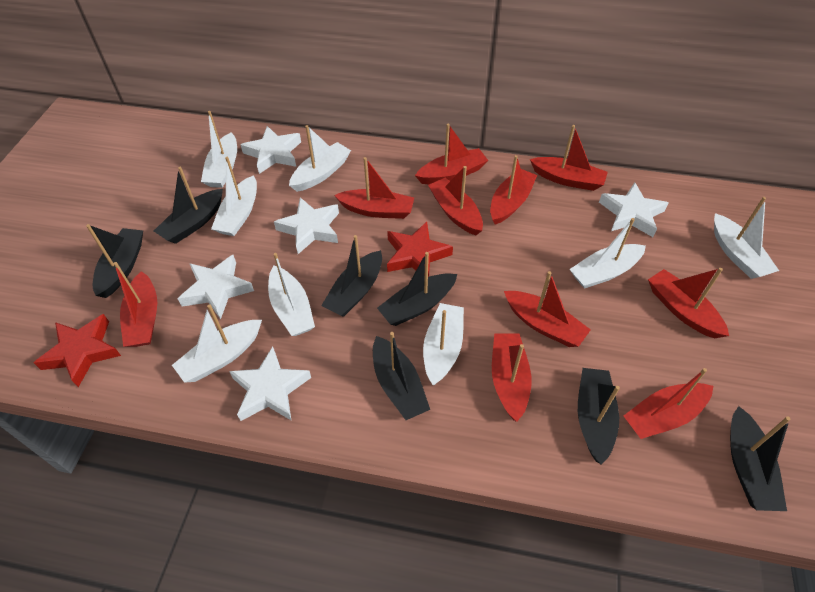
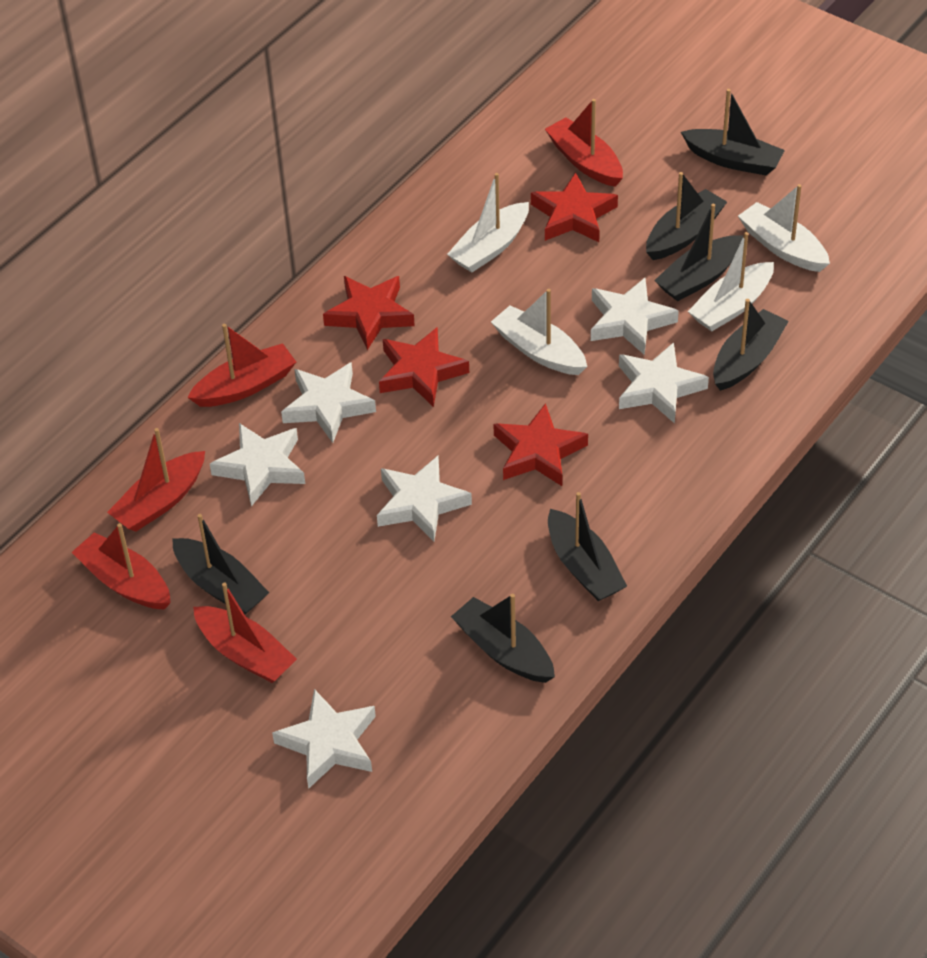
red boat: 10 -> 5
red star: 2 -> 4
white boat: 8 -> 4
white star: 5 -> 6

